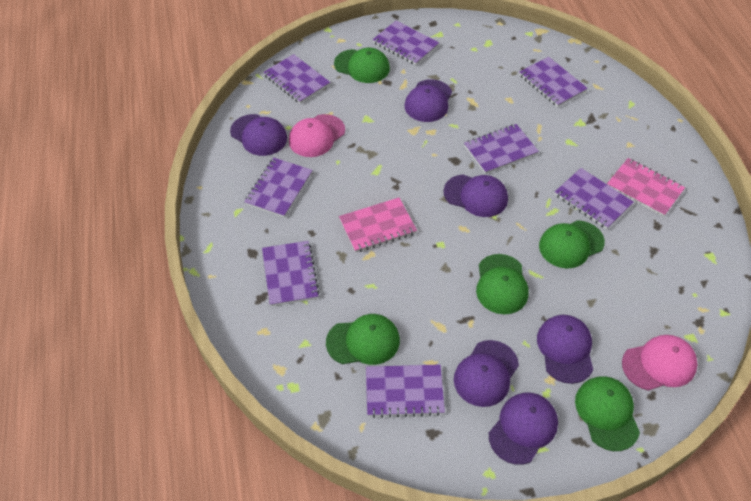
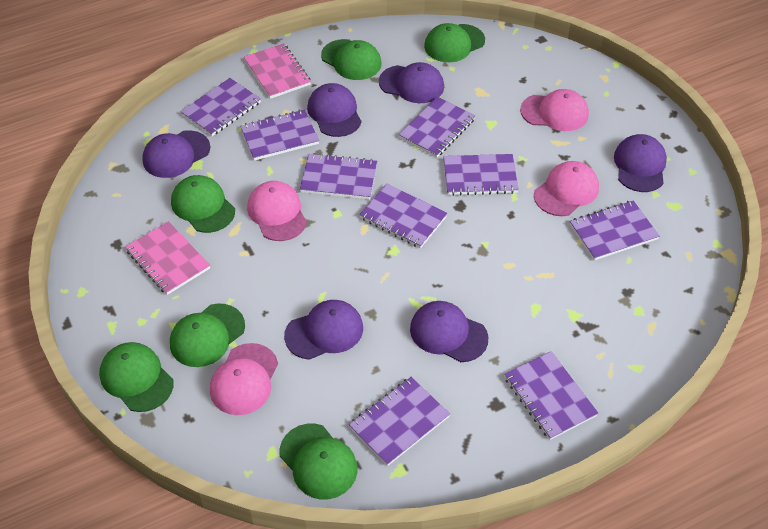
green cap: 5 -> 6
pink cap: 2 -> 4
purple notebook: 8 -> 9

